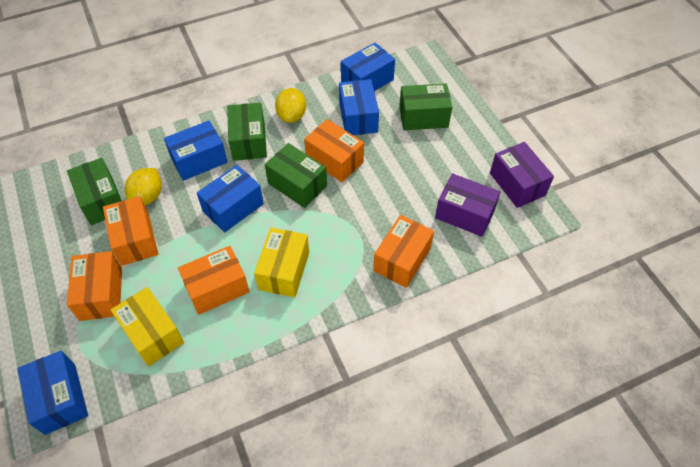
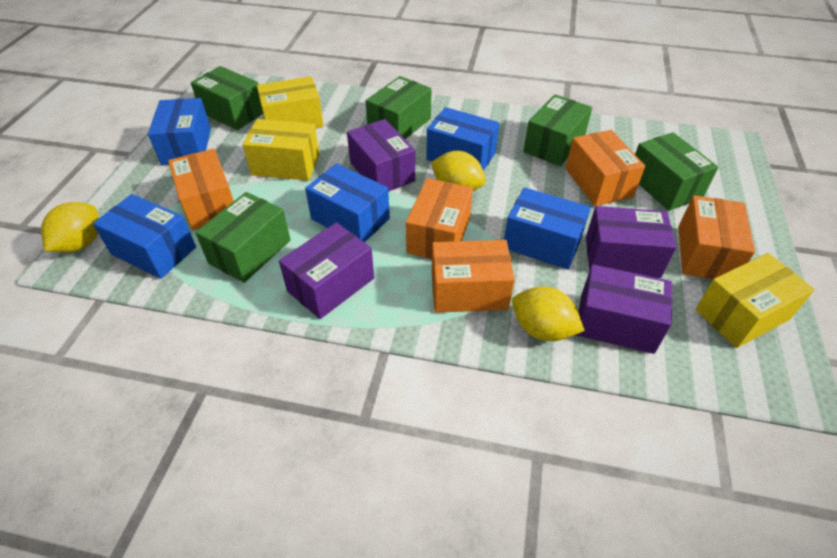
green box: 4 -> 5
purple box: 2 -> 4
yellow box: 2 -> 3
yellow lemon: 2 -> 3

